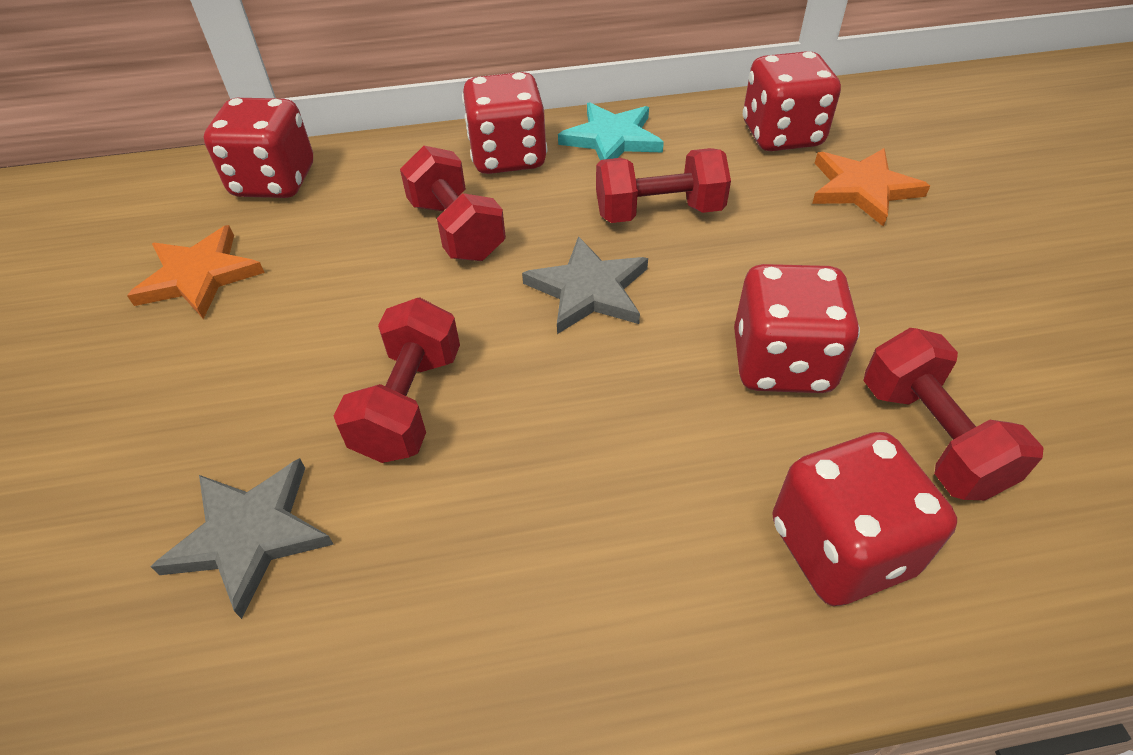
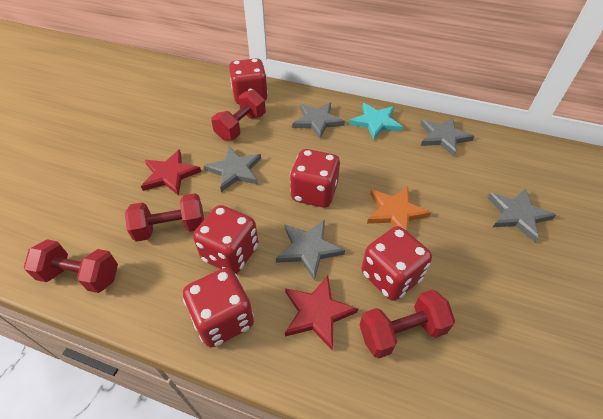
grey star: 2 -> 5
orange star: 2 -> 1
red star: 0 -> 2

